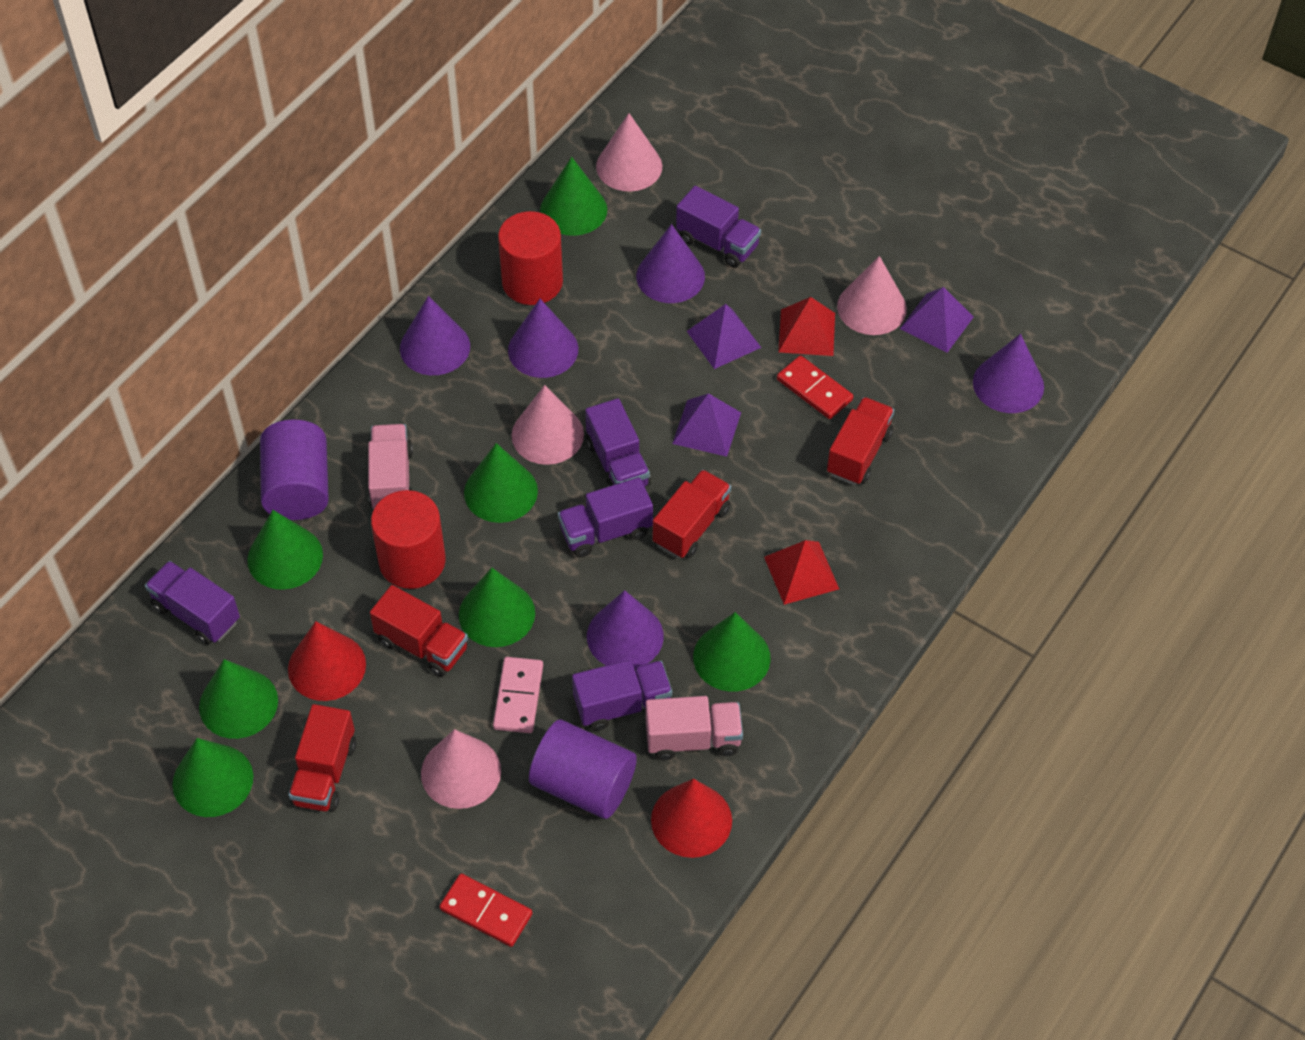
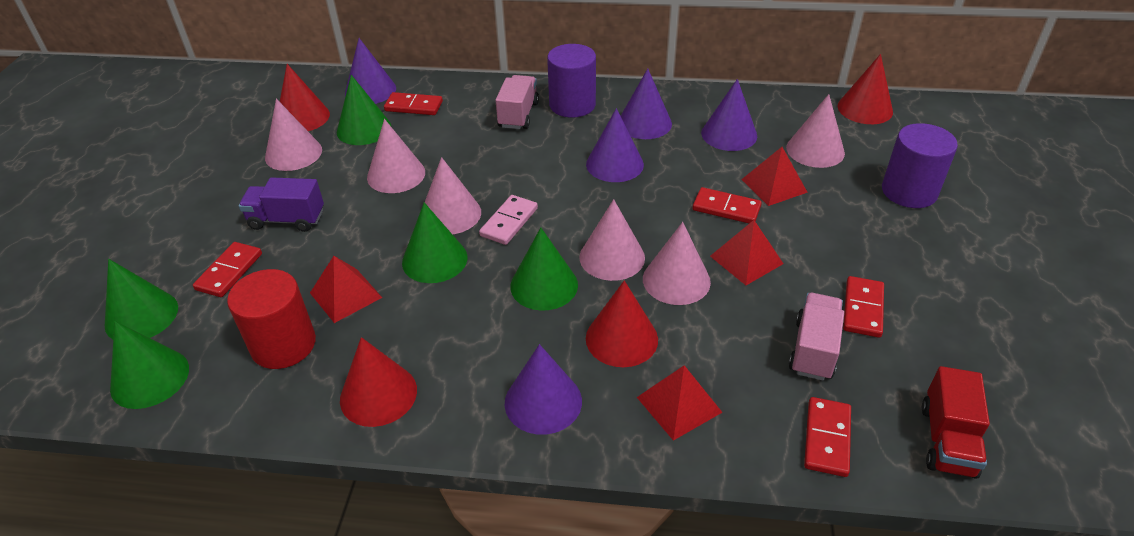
green cone: 7 -> 5
pink cone: 4 -> 6
purple pyramid: 3 -> 0
purple truck: 5 -> 1
red cone: 2 -> 4
red cylinder: 2 -> 1
red domino: 2 -> 5
red pyramid: 2 -> 4
red truck: 4 -> 1

